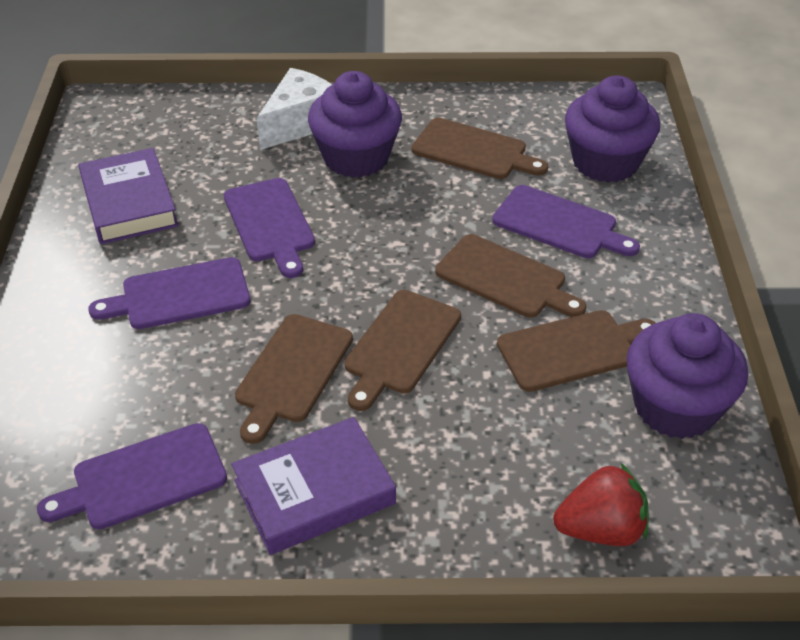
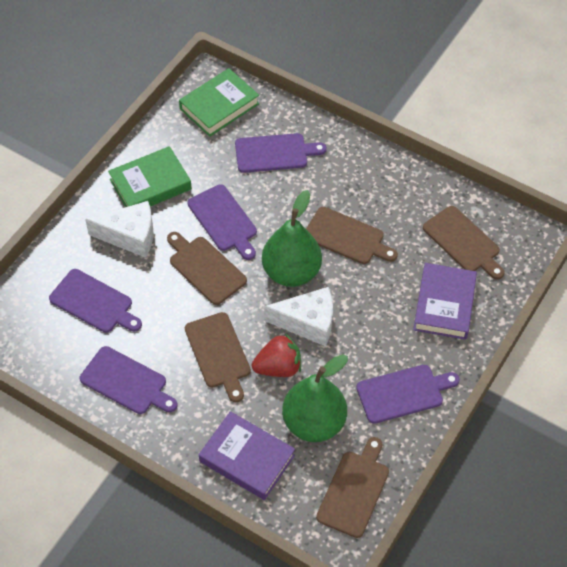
green book: 0 -> 2
green pear: 0 -> 2
purple cupcake: 3 -> 0
purple cutting board: 4 -> 5
white cheese: 1 -> 2

